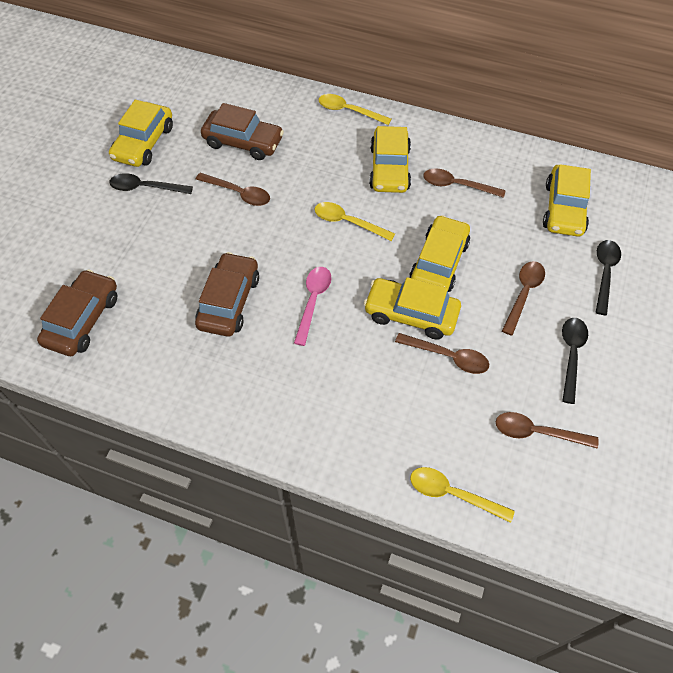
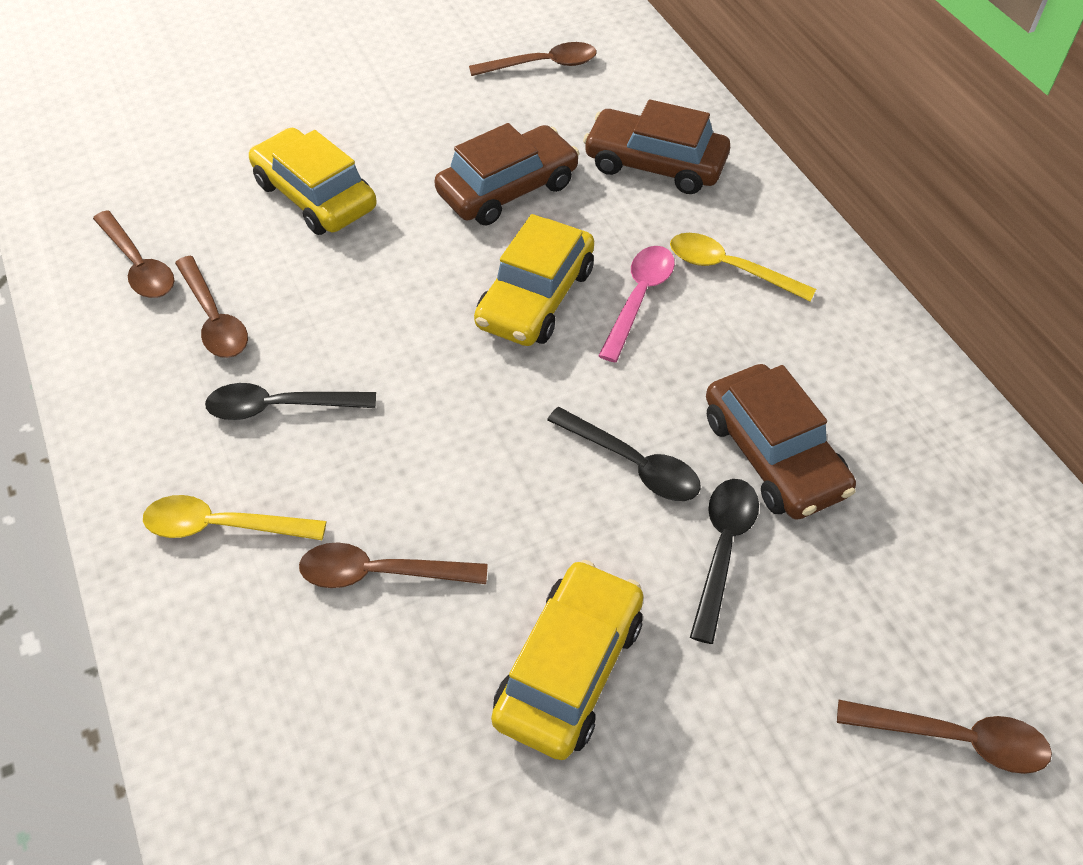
yellow car: 5 -> 3
yellow spoon: 3 -> 2

